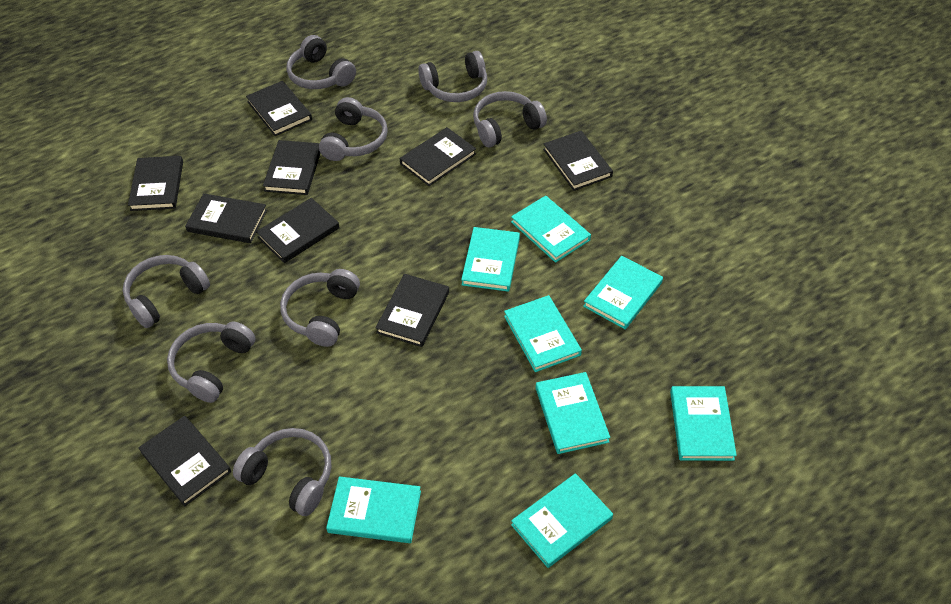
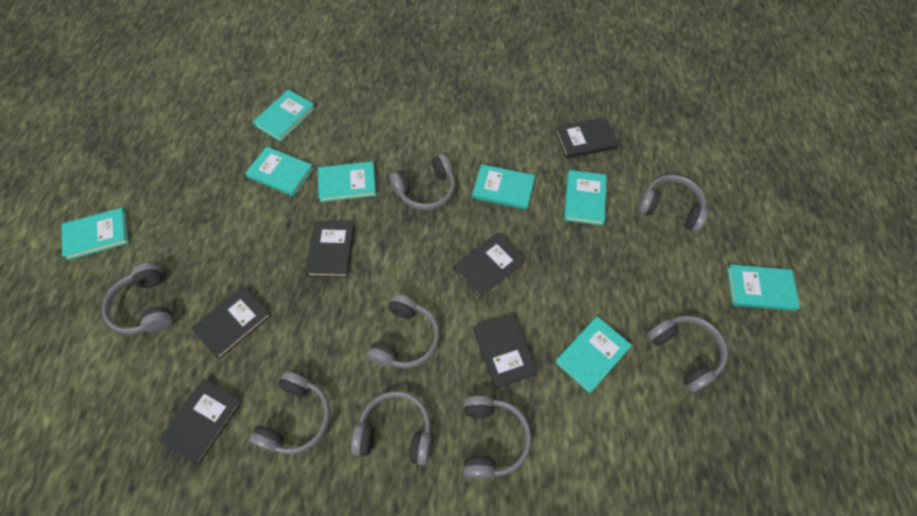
black book: 9 -> 6

